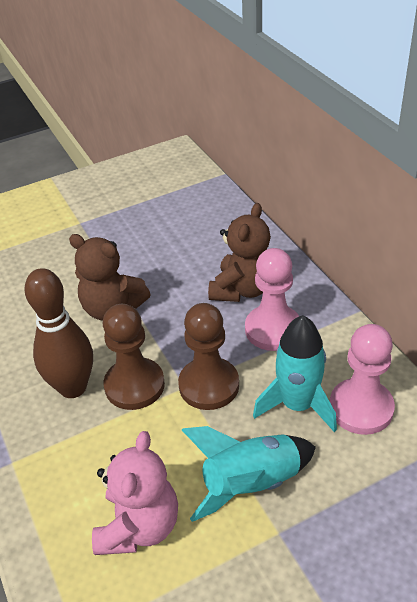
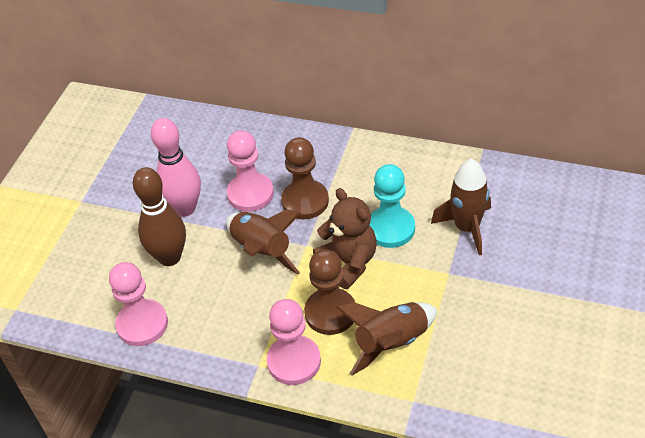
brown rocket: 0 -> 3
brown teddy bear: 2 -> 1
pink bowling pin: 0 -> 1
pink pawn: 2 -> 3
pink teddy bear: 1 -> 0
turquoise pawn: 0 -> 1
turquoise rocket: 2 -> 0

